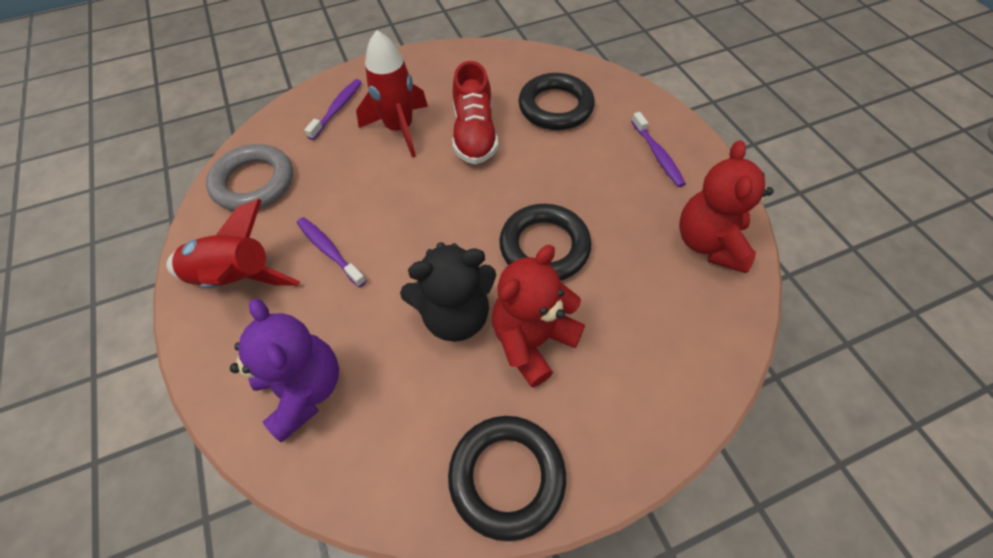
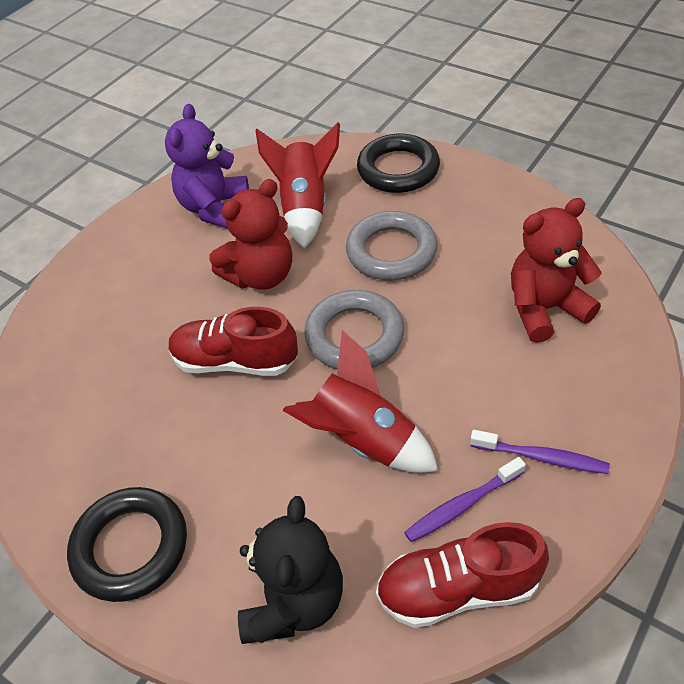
black ring: 3 -> 2
grey ring: 1 -> 2
purple toothbrush: 3 -> 2
red shoe: 1 -> 2

